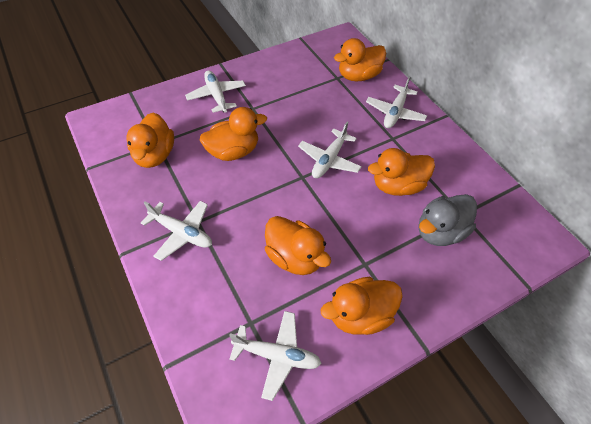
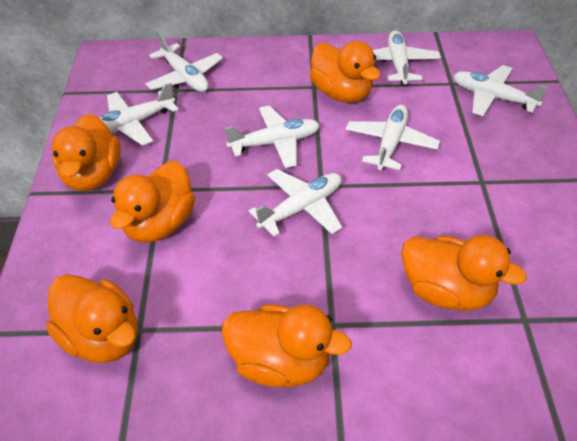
grey duck: 1 -> 0
white plane: 5 -> 7

